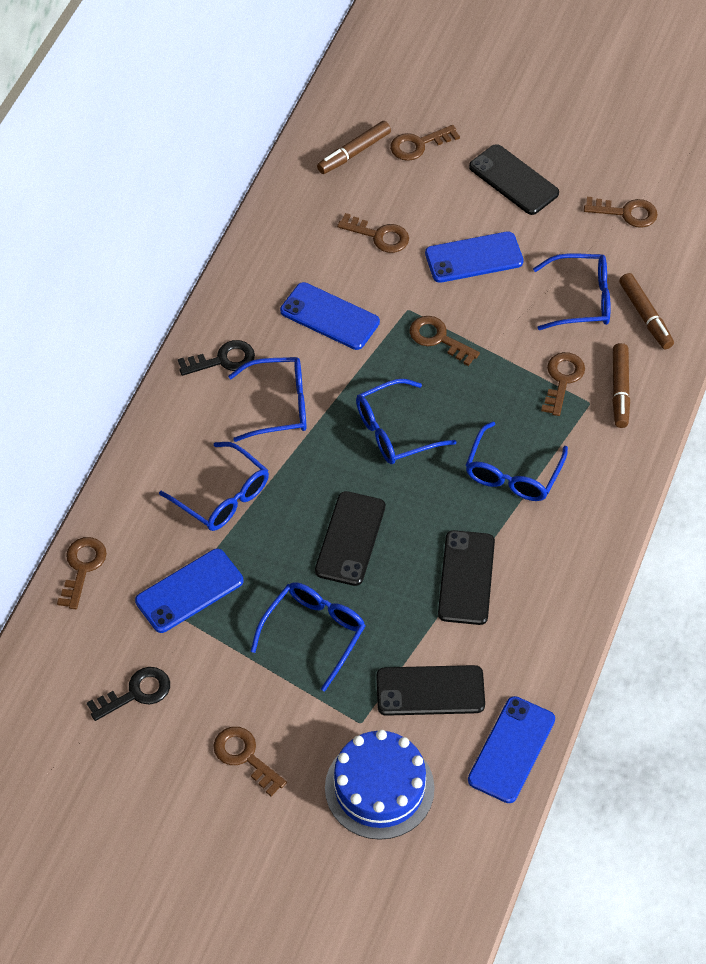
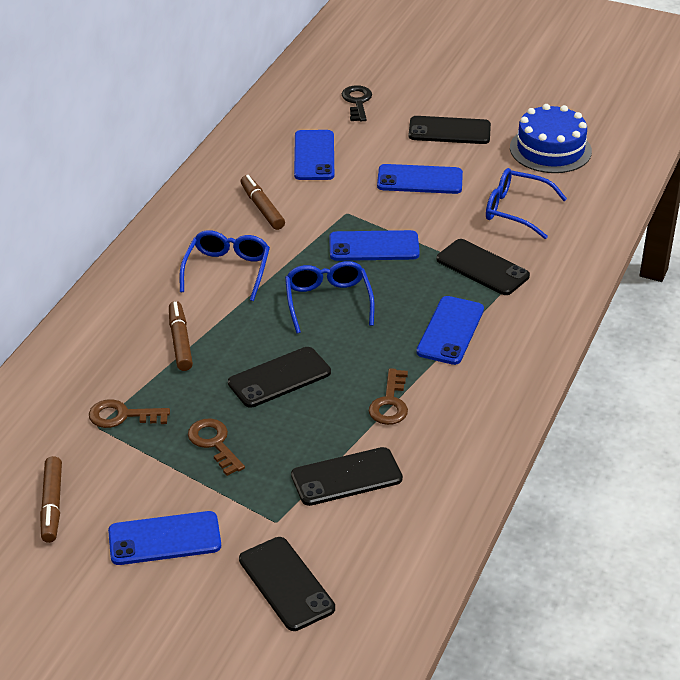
black key: 2 -> 1
black phone: 4 -> 5
blue glasses: 6 -> 3
blue phone: 4 -> 5
brown key: 7 -> 3

